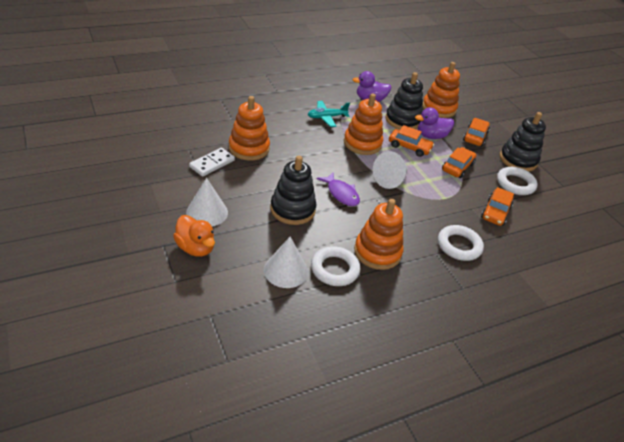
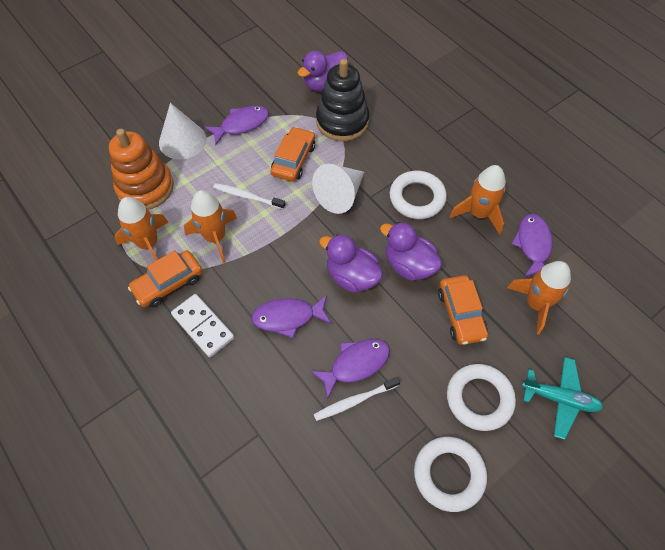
black stacking toy: 3 -> 1
orange car: 4 -> 3
orange duck: 1 -> 0
orange rocket: 0 -> 4
orange stacking toy: 4 -> 1
purple duck: 2 -> 3
purple fish: 1 -> 4
white cone: 3 -> 2
white toothbrush: 0 -> 2

